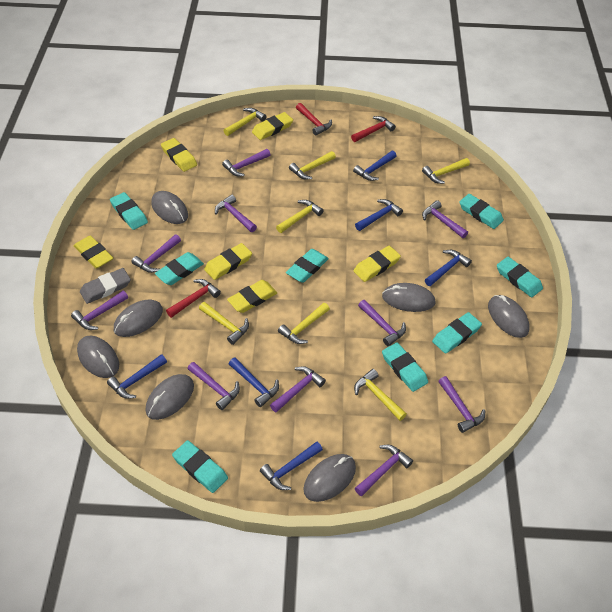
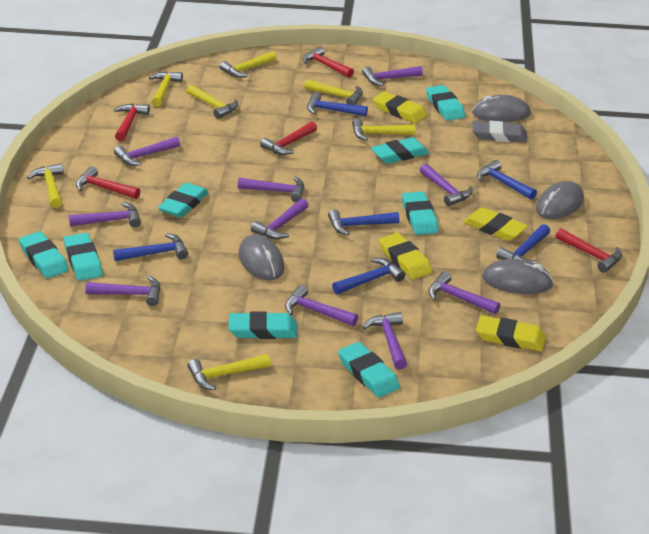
grey mouse: 7 -> 4
red hammer: 3 -> 5
yellow eraser: 6 -> 4

